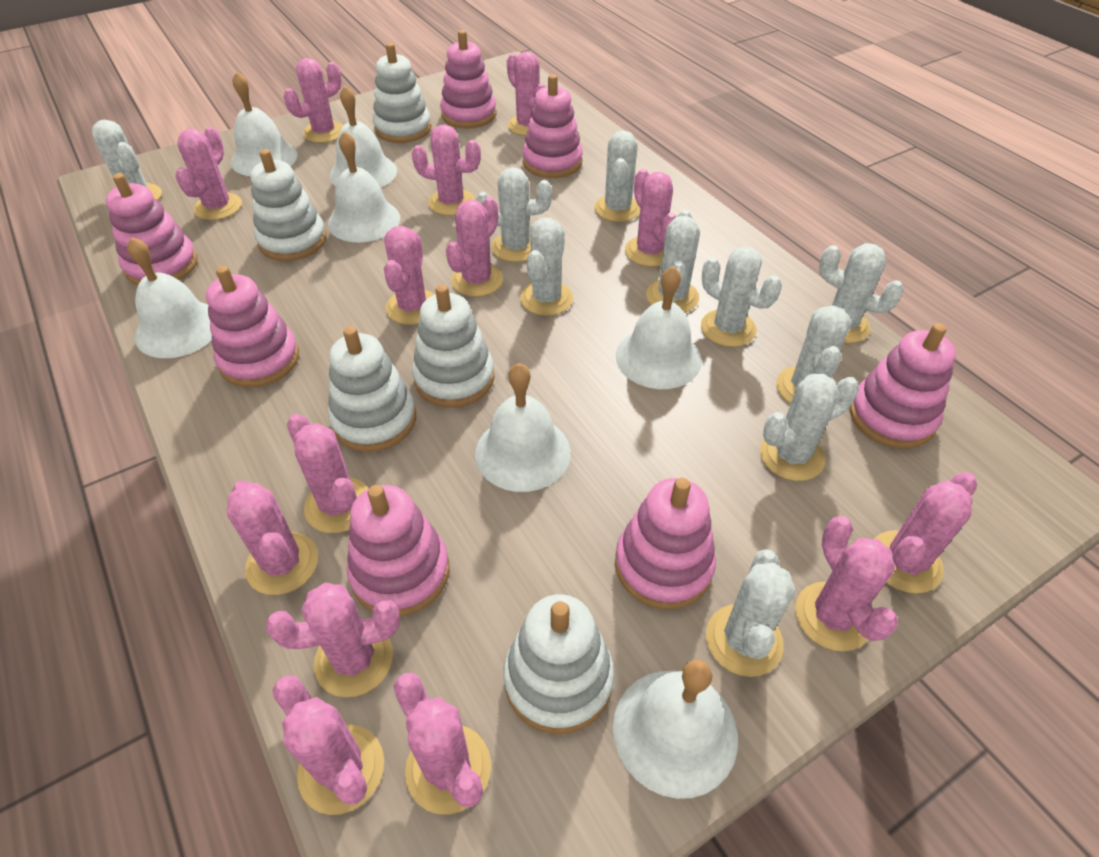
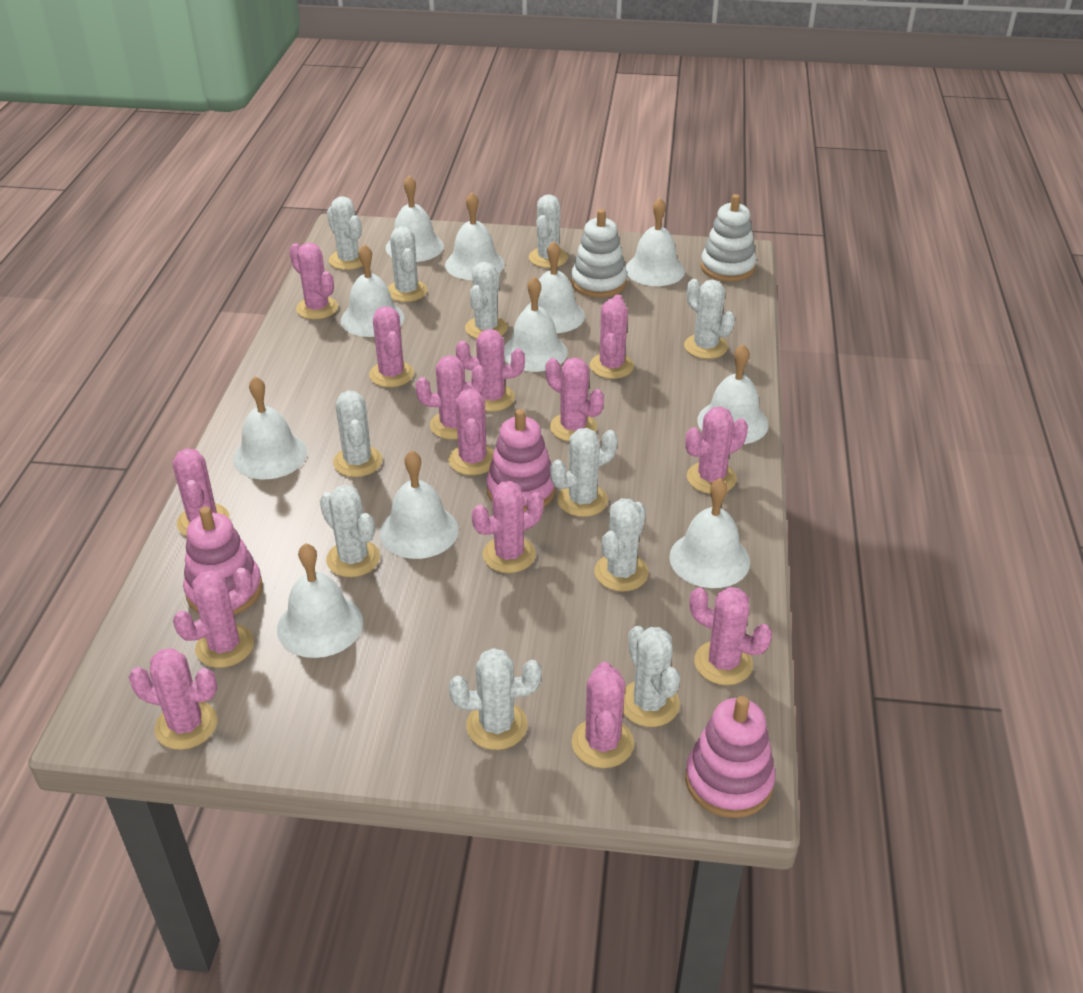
pink stacking toy: 7 -> 3
white bell: 7 -> 11
white cactus: 10 -> 11
white stacking toy: 5 -> 2

